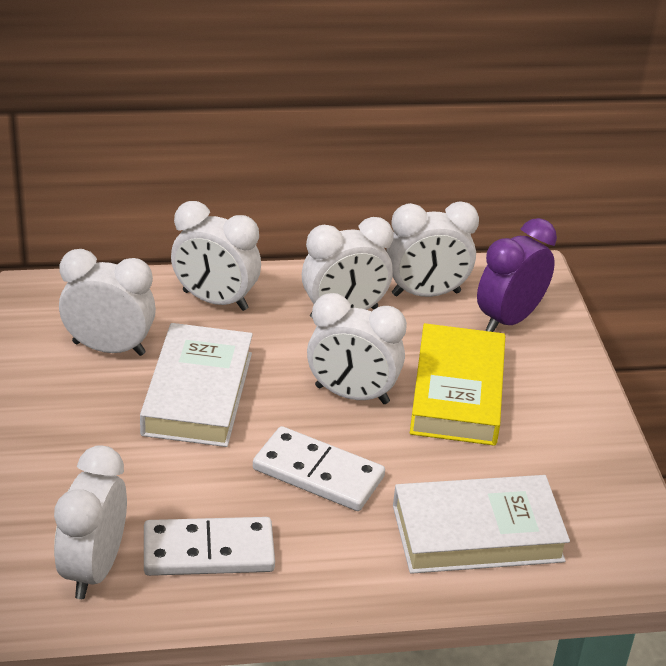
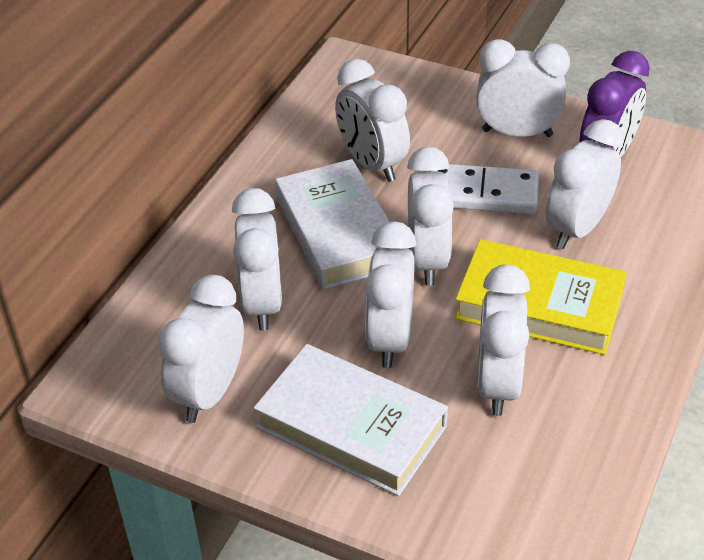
white clock: 6 -> 8
white domino: 2 -> 1

